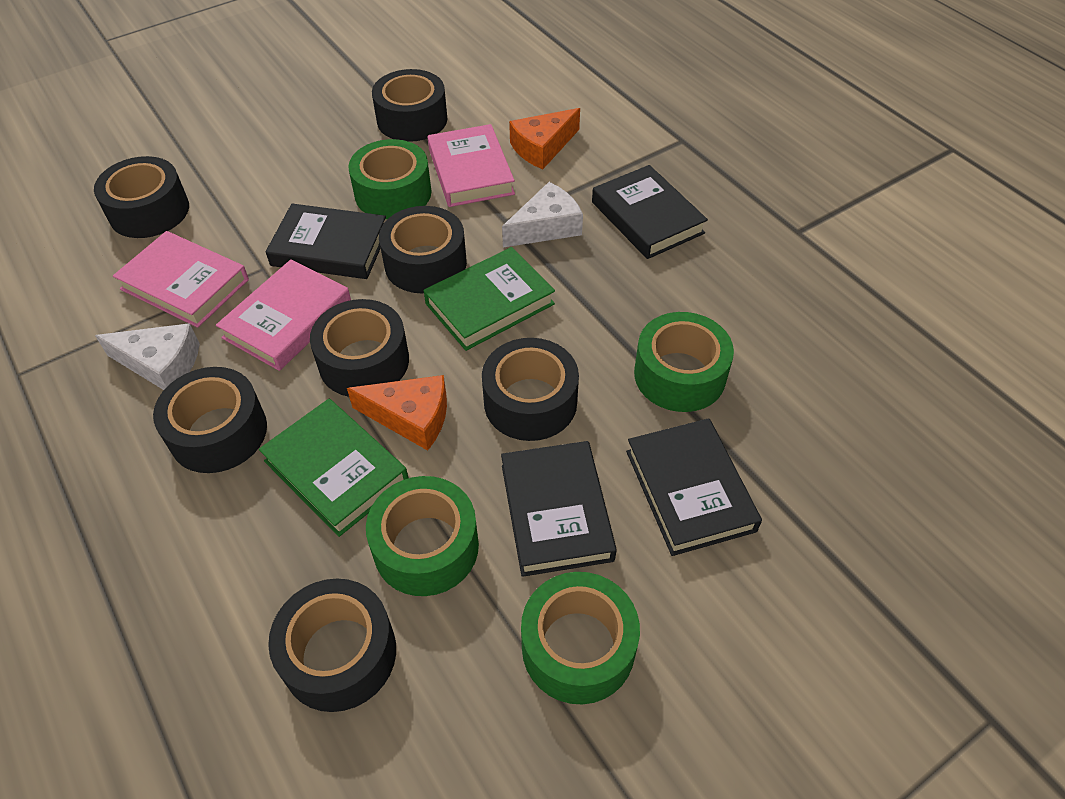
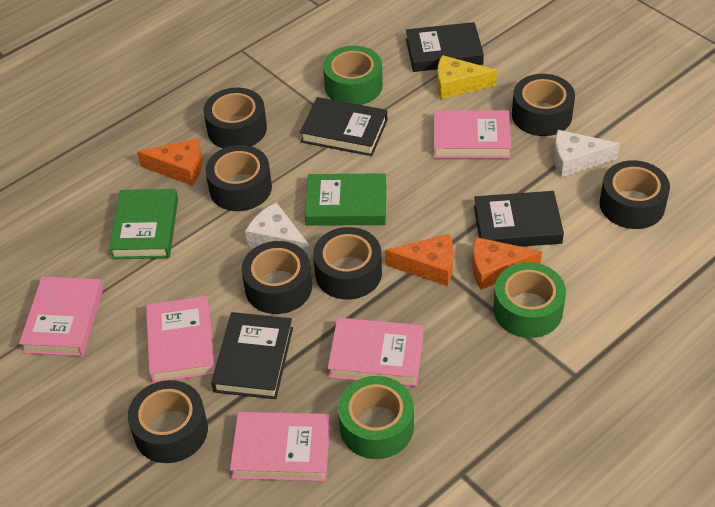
green tape: 4 -> 3
orange cheese: 2 -> 3
pink book: 3 -> 5
yellow cheese: 0 -> 1

